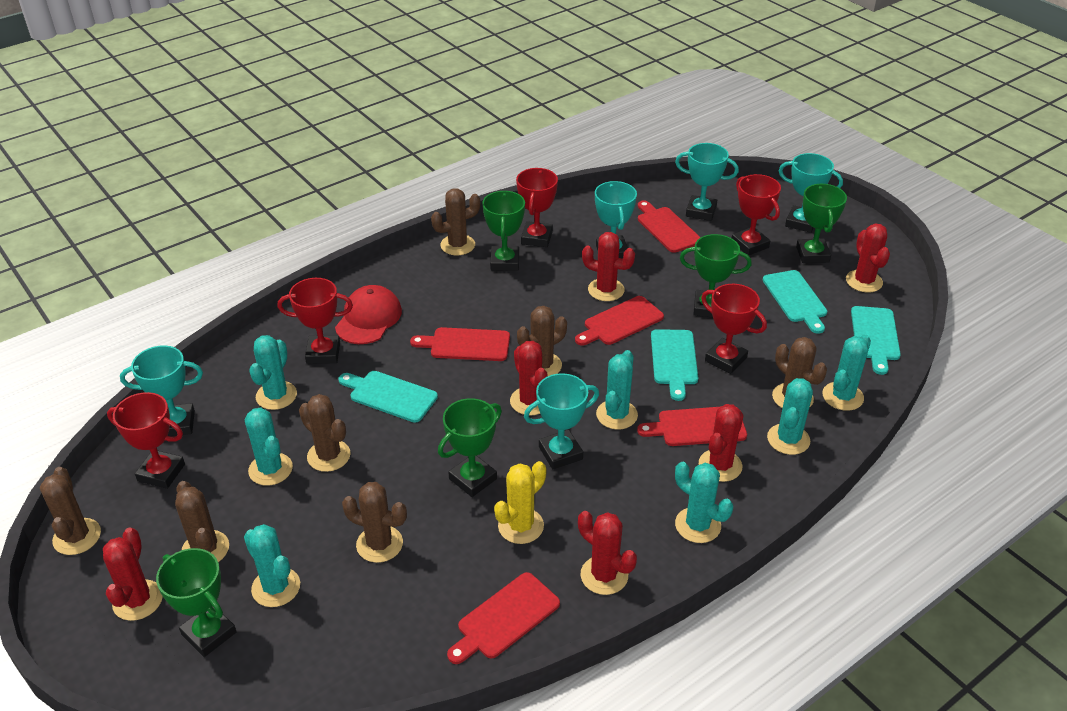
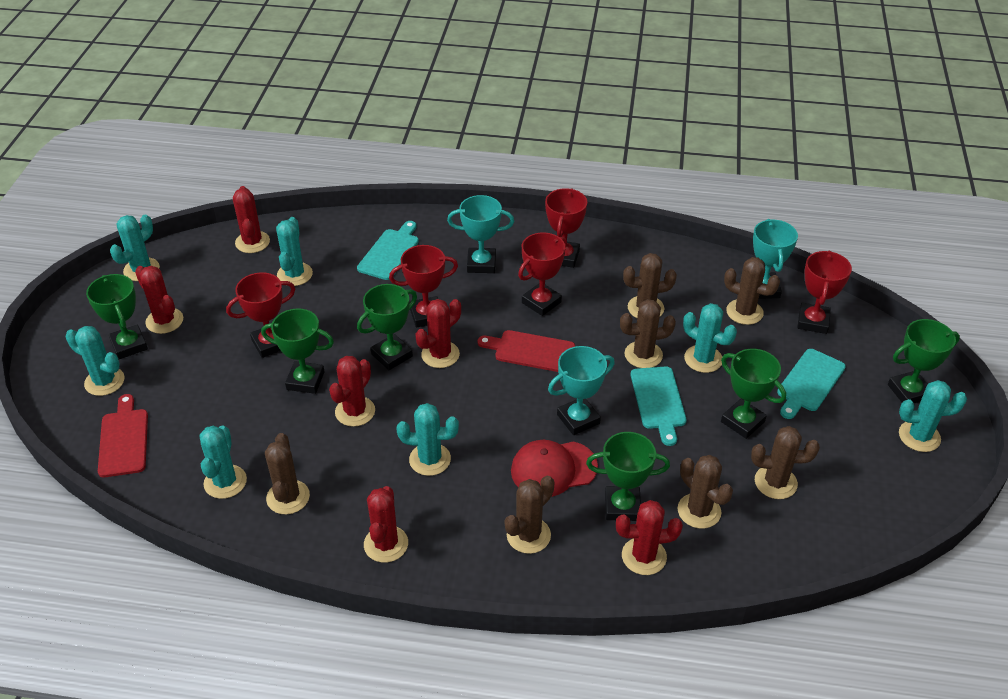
green trophy: 5 -> 6
red cutting board: 5 -> 2
turquoise cutting board: 4 -> 3
turquoise trophy: 5 -> 3
yellow cactus: 1 -> 0

